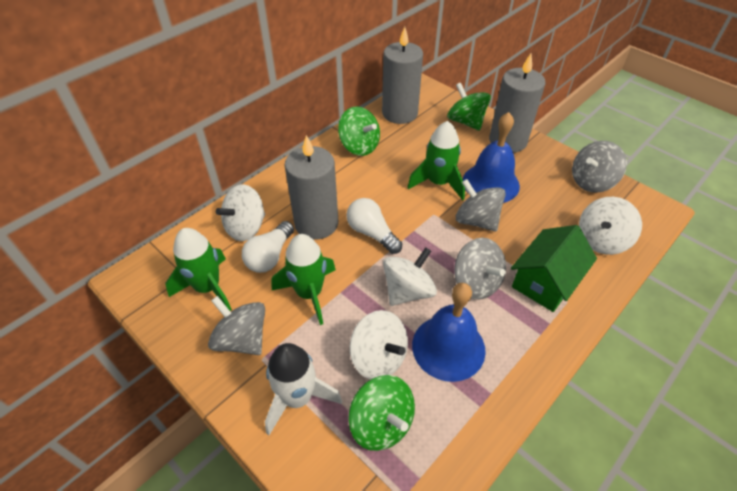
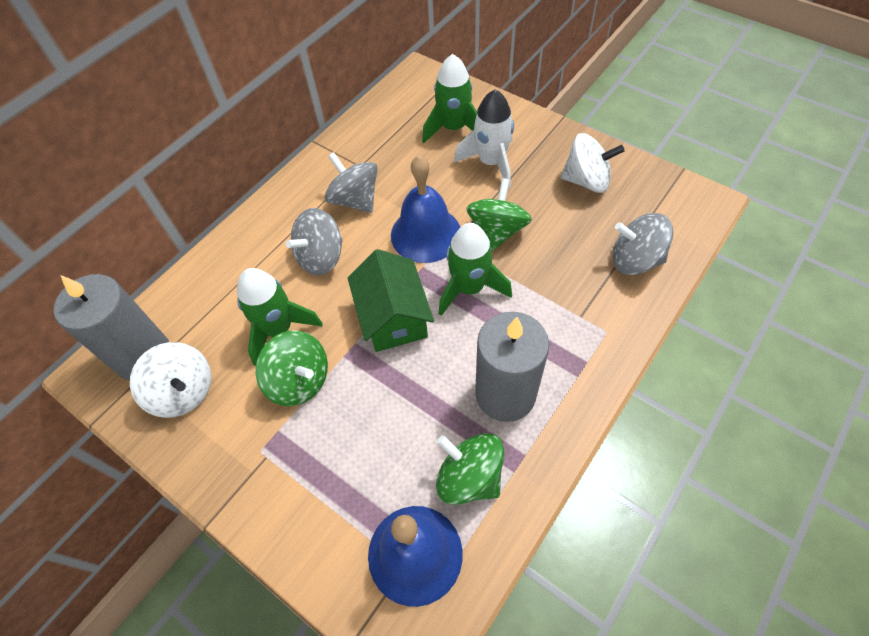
grey candle: 3 -> 2
grey spinning top: 4 -> 3
white light bulb: 2 -> 0
white spinning top: 4 -> 2

